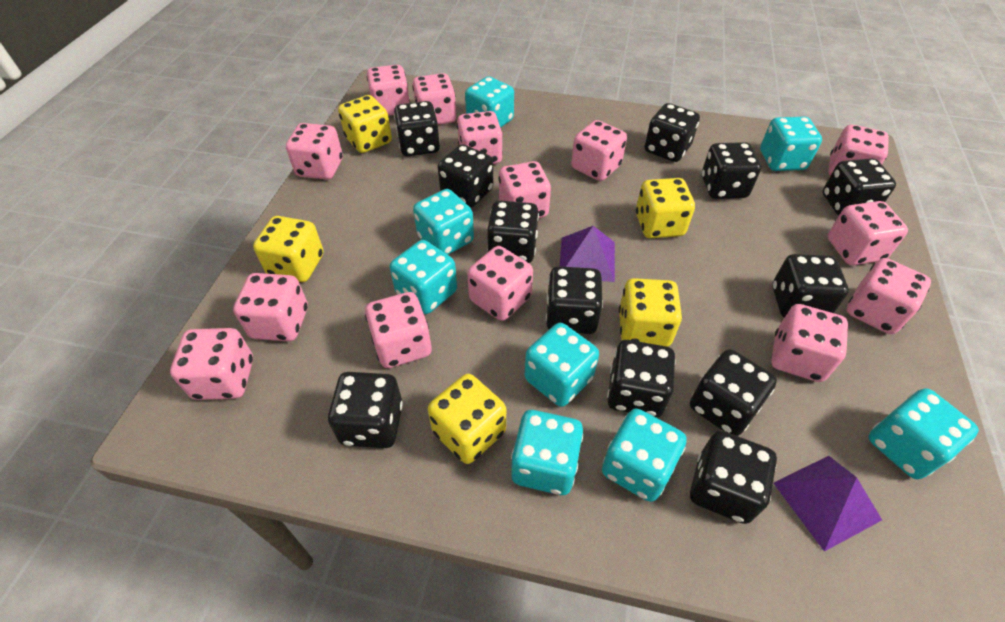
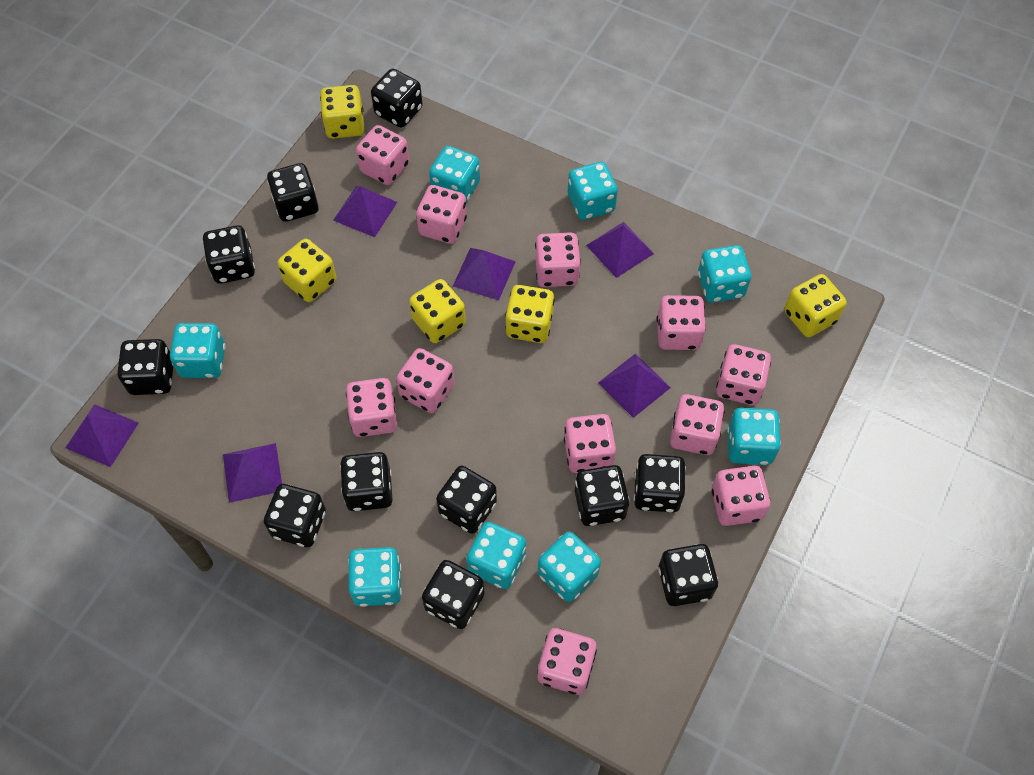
black dice: 12 -> 11
pink dice: 14 -> 11
purple pyramid: 2 -> 6

